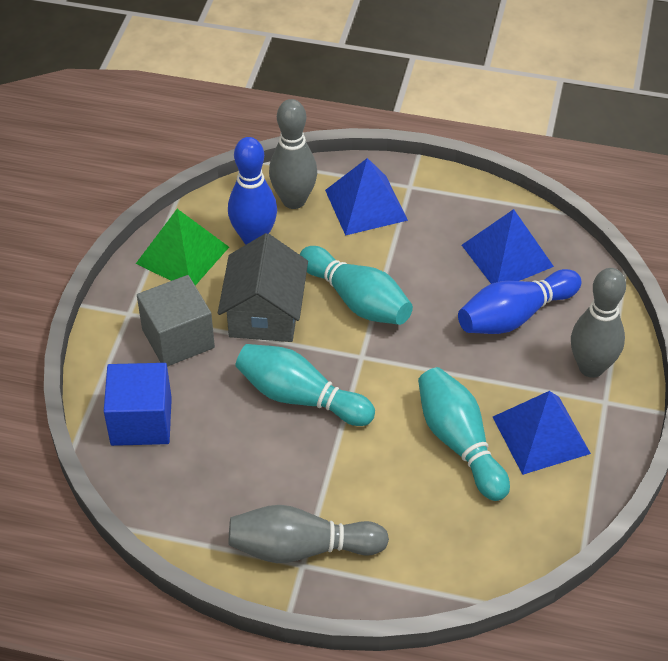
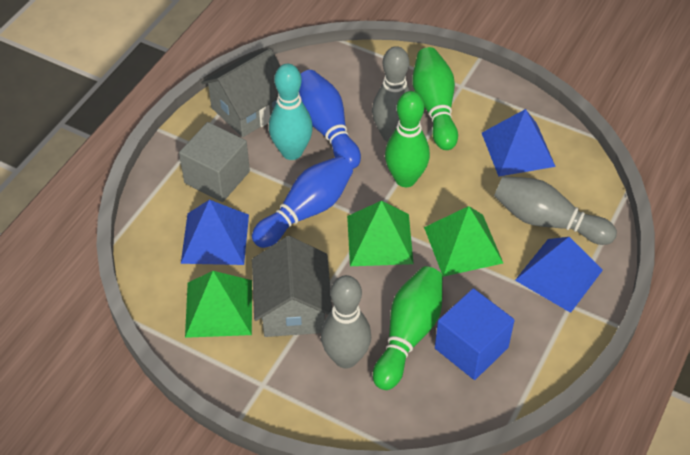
green bowling pin: 0 -> 3
green pyramid: 1 -> 3
grey house: 1 -> 2
turquoise bowling pin: 3 -> 1

